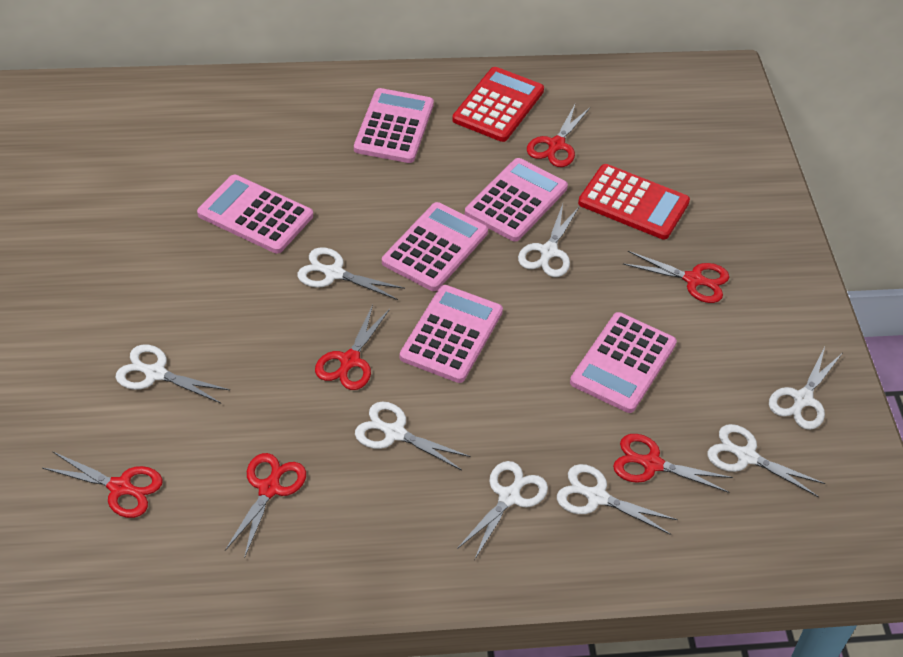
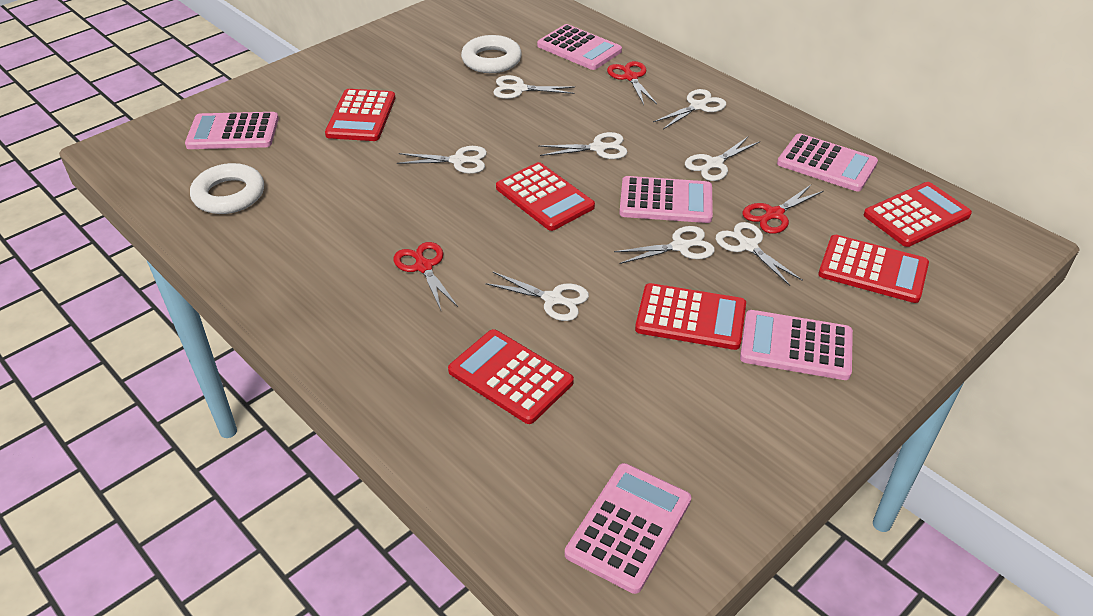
red calculator: 2 -> 6
red scissors: 6 -> 3
white ring: 0 -> 2

